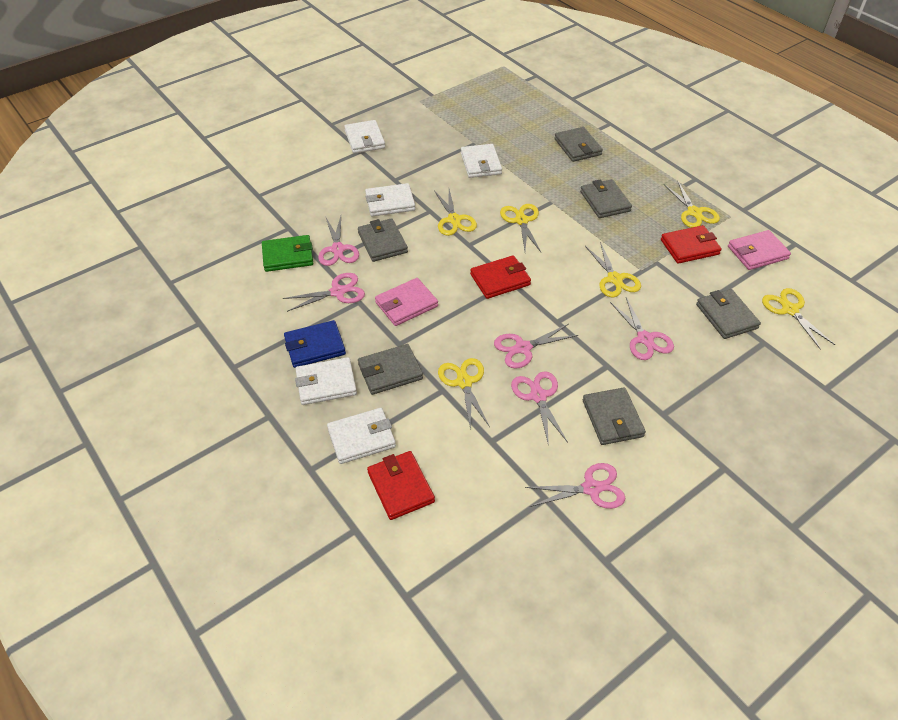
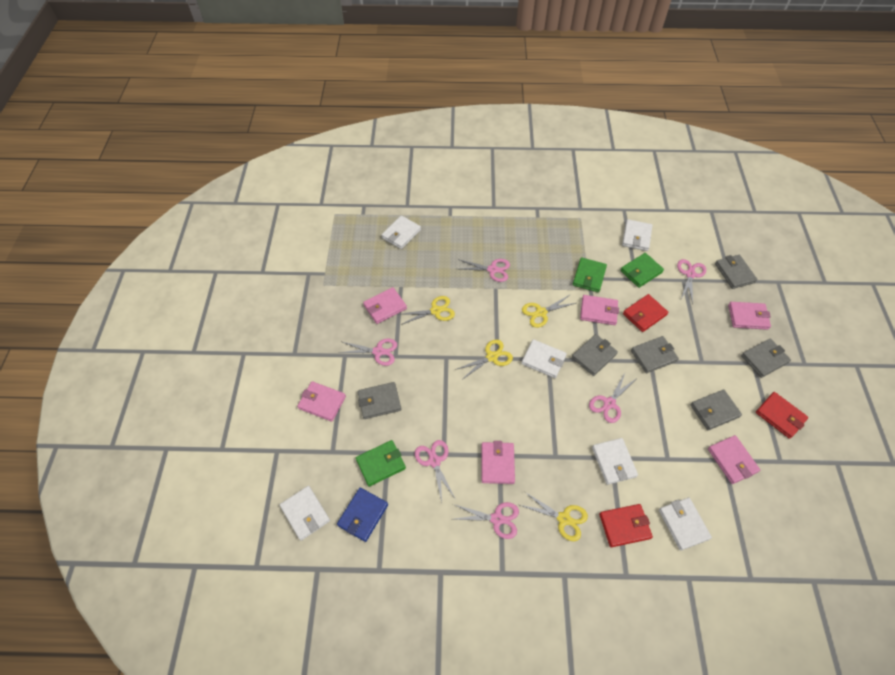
green wallet: 1 -> 3
pink wallet: 2 -> 6
white wallet: 5 -> 6
yellow scissors: 6 -> 4

